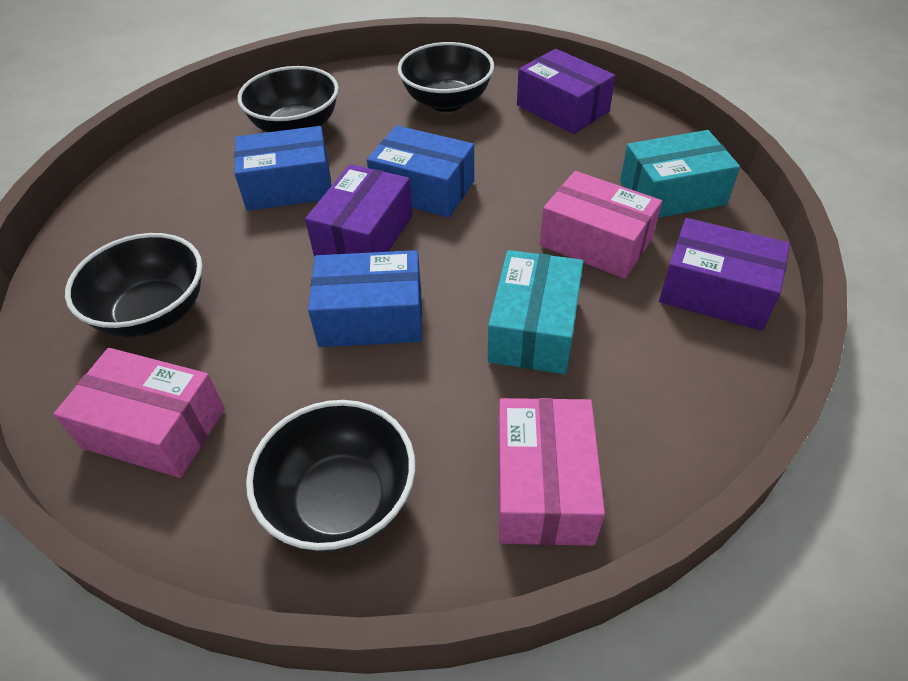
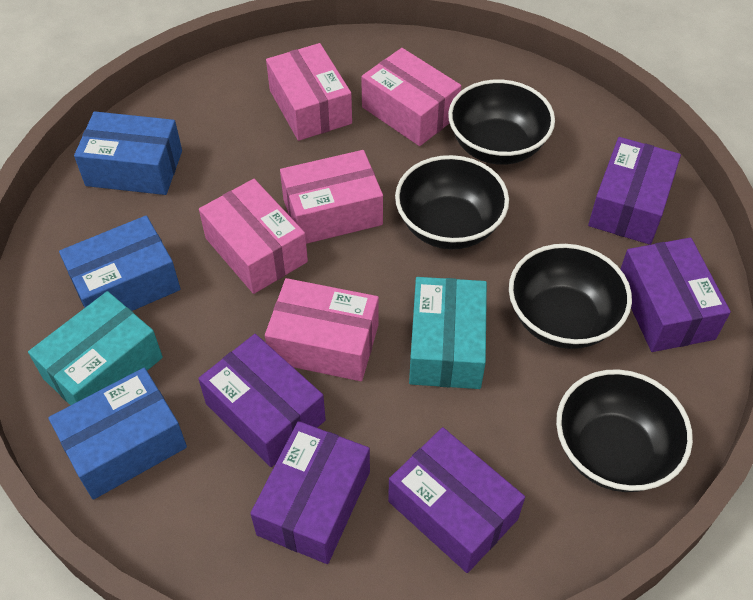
pink box: 3 -> 5
purple box: 3 -> 5

